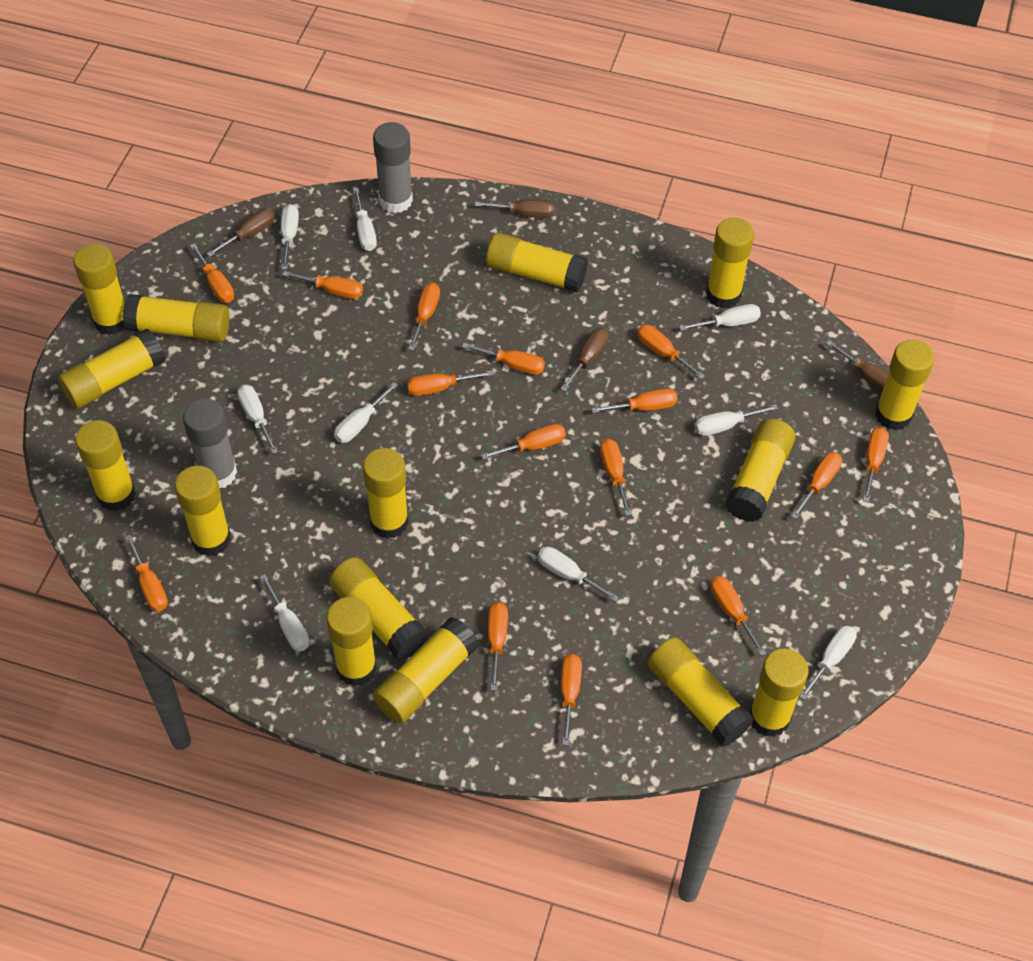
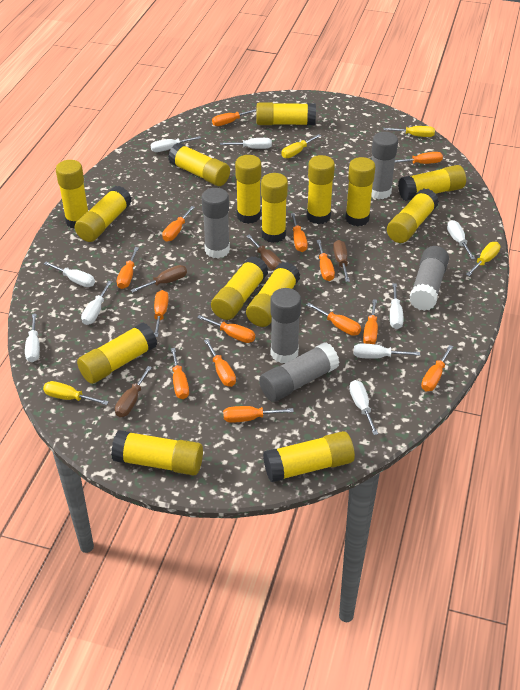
grey glue stick: 2 -> 5
orange screwdriver: 15 -> 14
yellow screwdriver: 0 -> 4

